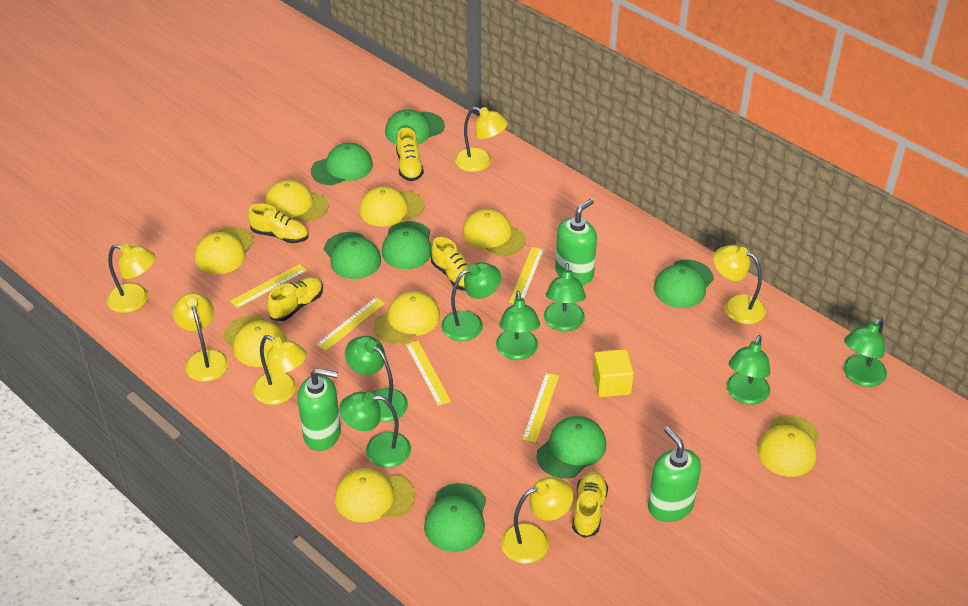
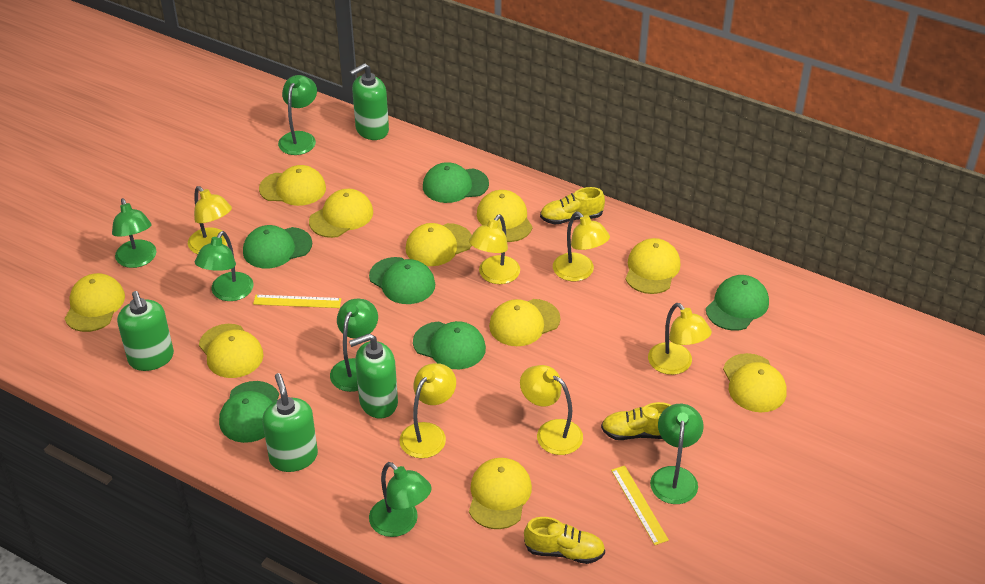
green cap: 7 -> 6
green lamp: 7 -> 6
green soap dispenser: 3 -> 4
yellow cap: 8 -> 10
yellow cube: 1 -> 0
yellow ruler: 5 -> 2
yellow shoe: 5 -> 3

